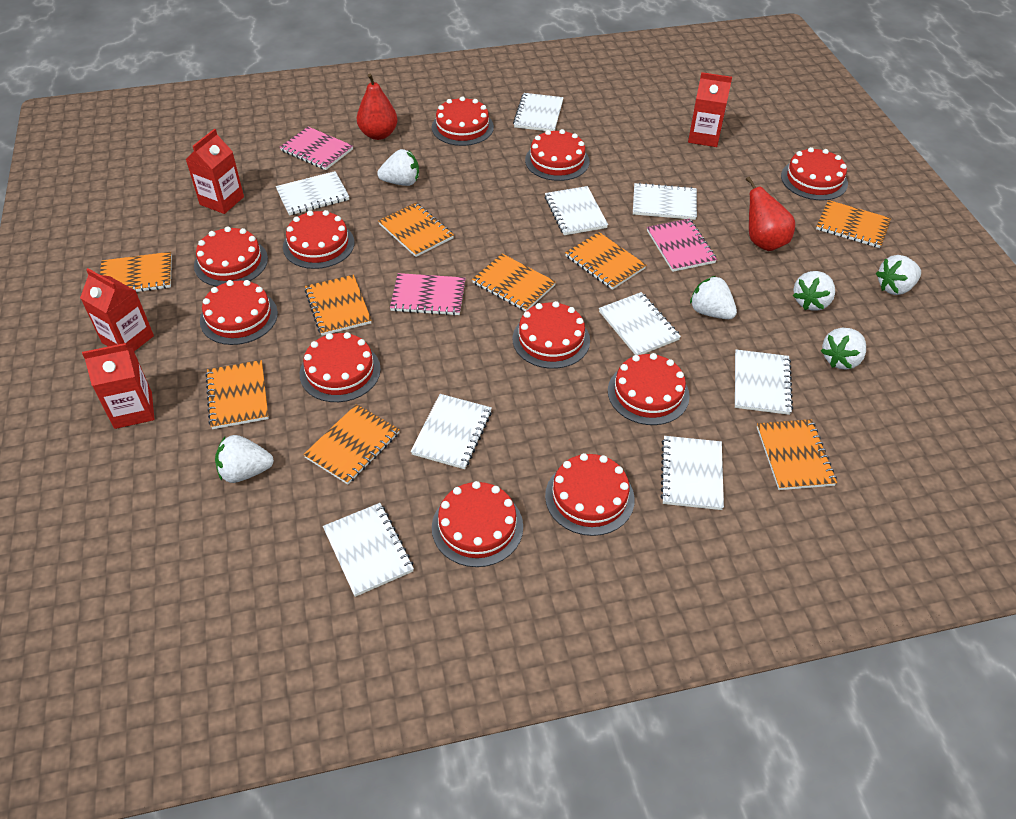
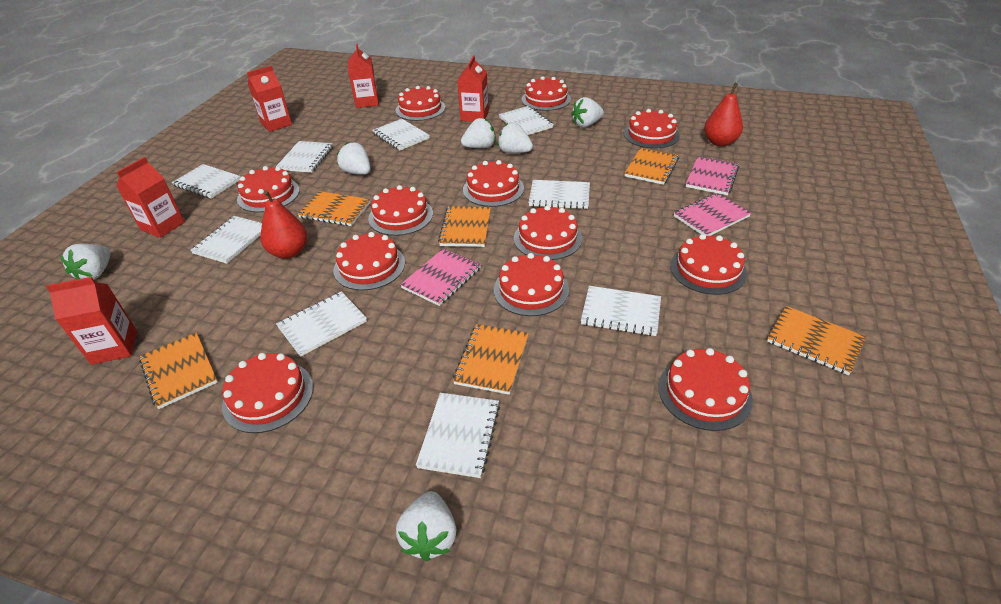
orange notebook: 9 -> 6
red cake: 11 -> 12
red carton: 4 -> 5

